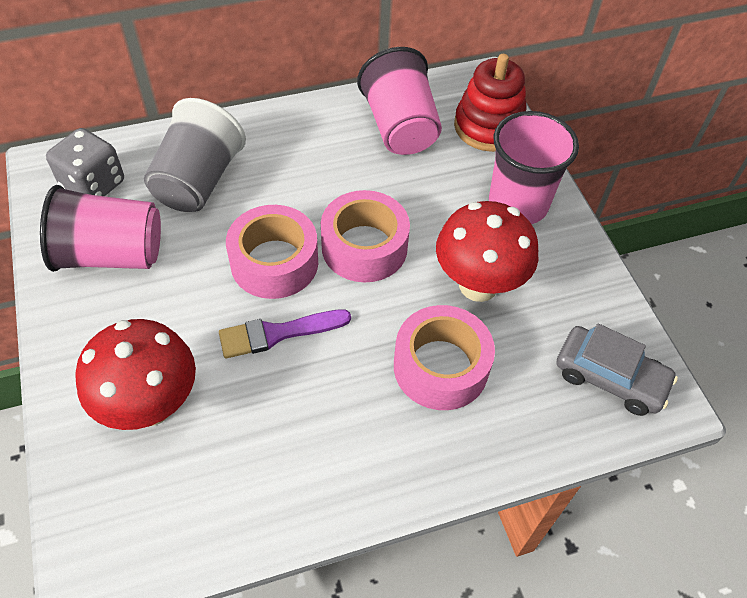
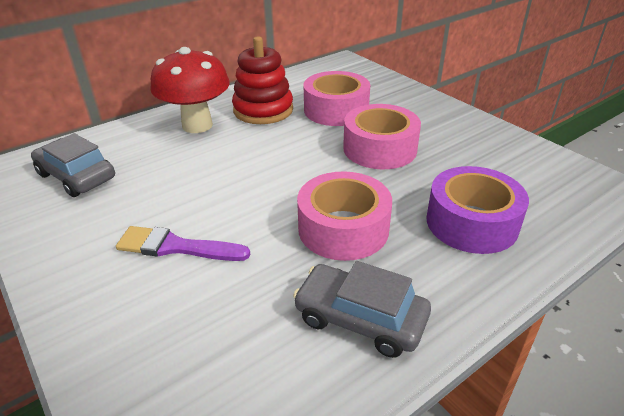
grey car: 1 -> 2
grey cup: 1 -> 0
grey dice: 1 -> 0
pink cup: 3 -> 0
purple tape: 0 -> 1
red mushroom: 2 -> 1

